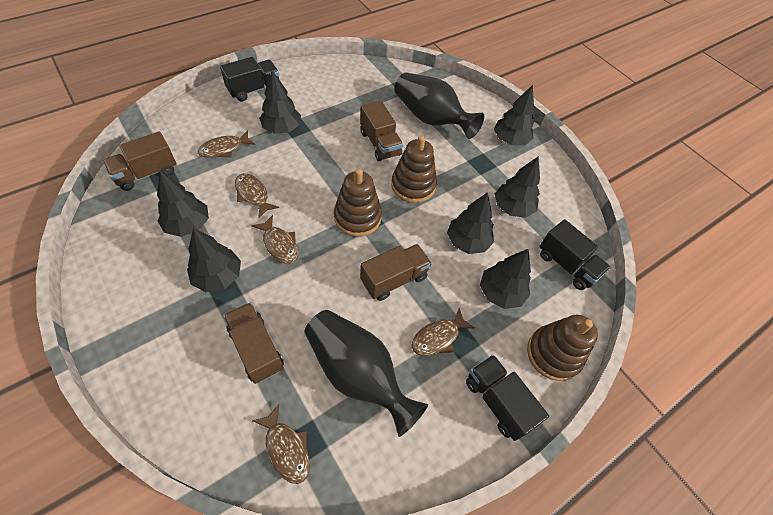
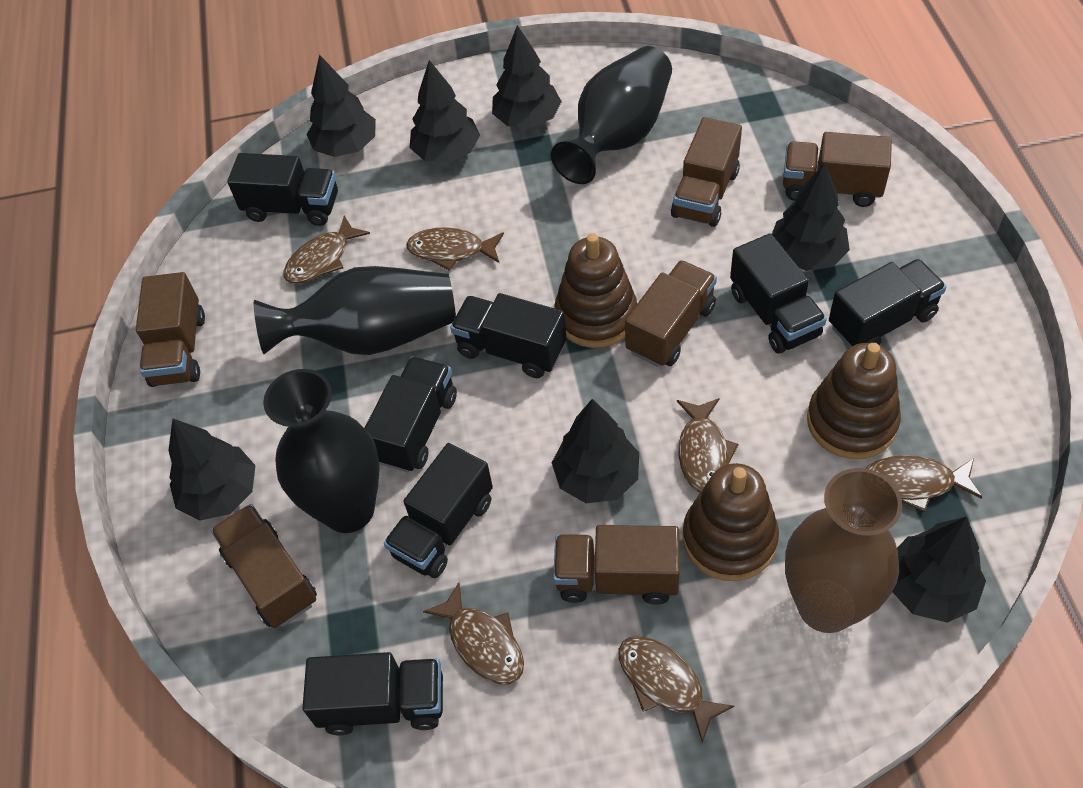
black truck: 3 -> 7
black vase: 2 -> 3
brown fish: 5 -> 6
brown truck: 4 -> 6
brown vase: 0 -> 1

